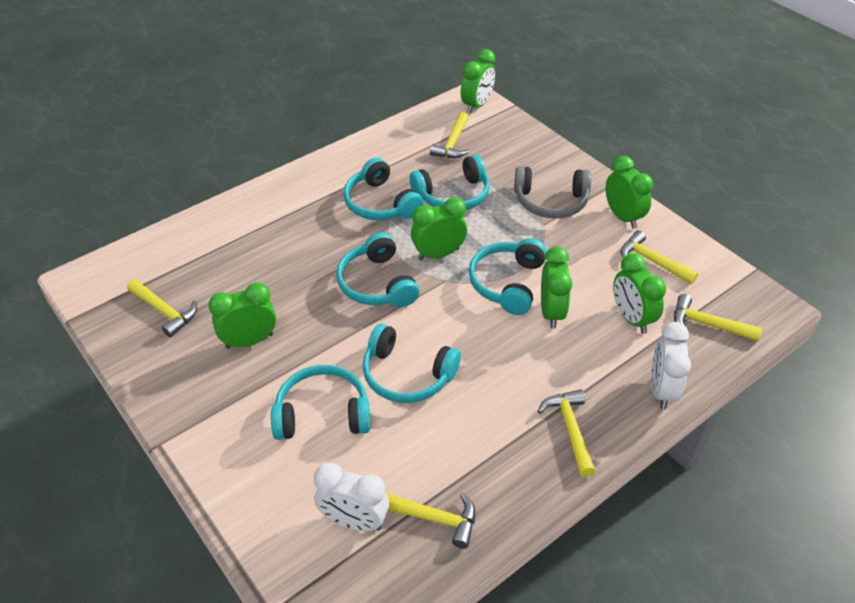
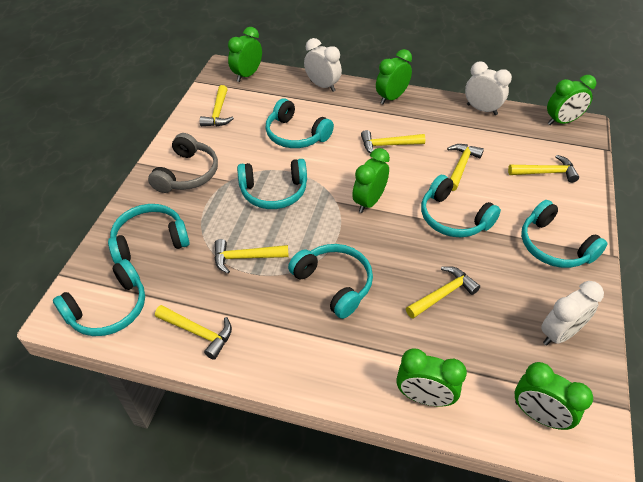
turquoise headphones: 6 -> 7
white clock: 2 -> 3
yellow hammer: 6 -> 7

